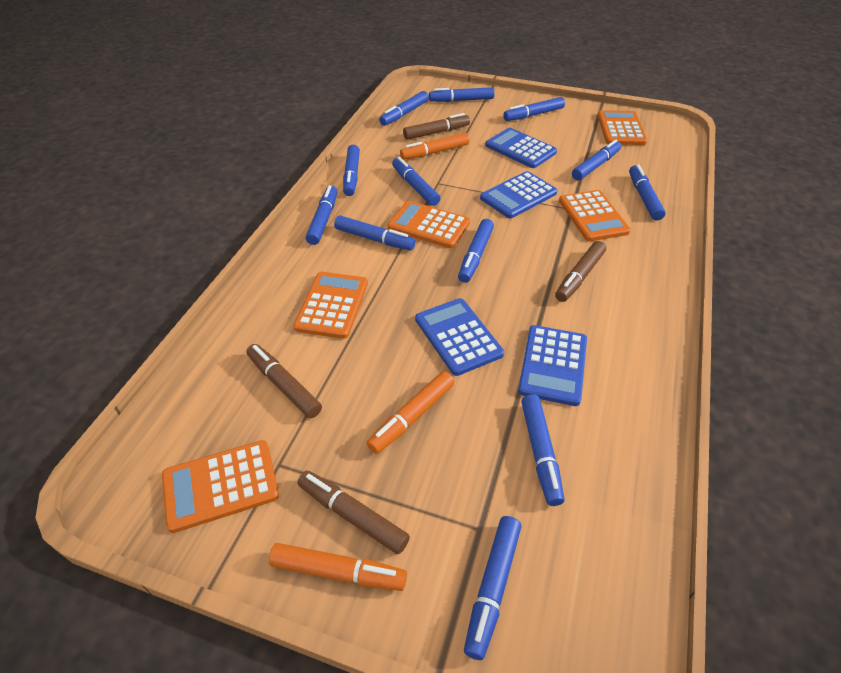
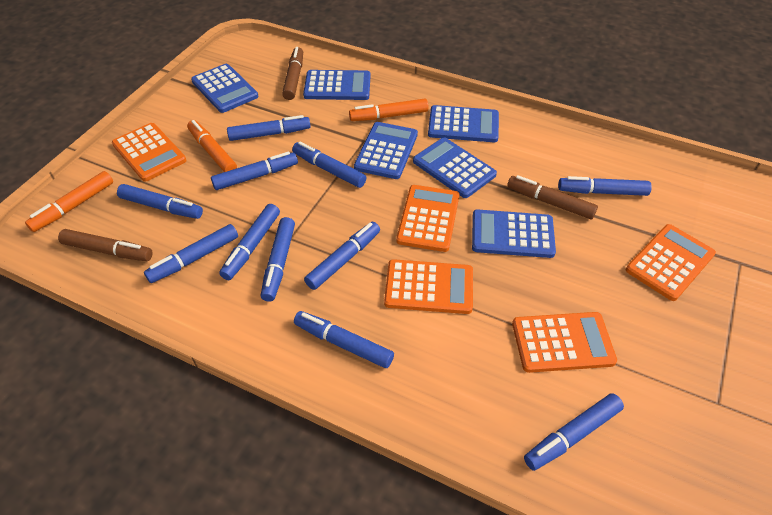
blue calculator: 4 -> 6
blue marker: 12 -> 11
brown marker: 4 -> 3

